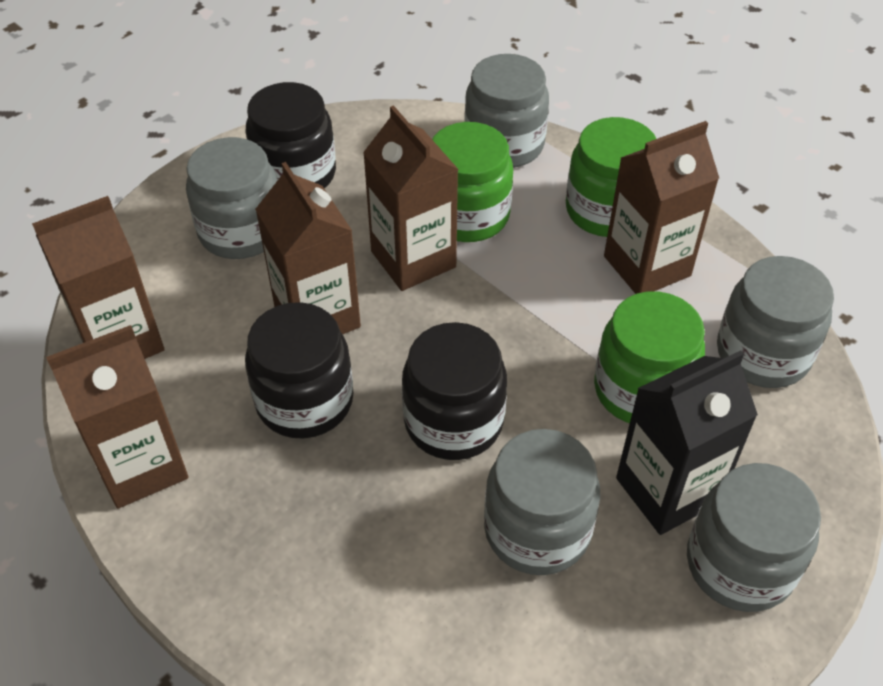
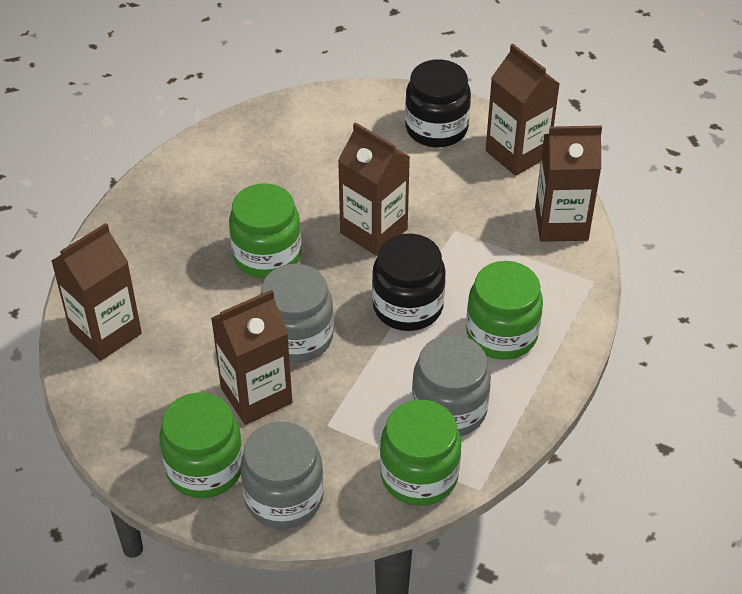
black carton: 1 -> 0
black jar: 3 -> 2
green jar: 3 -> 4
grey jar: 5 -> 3

